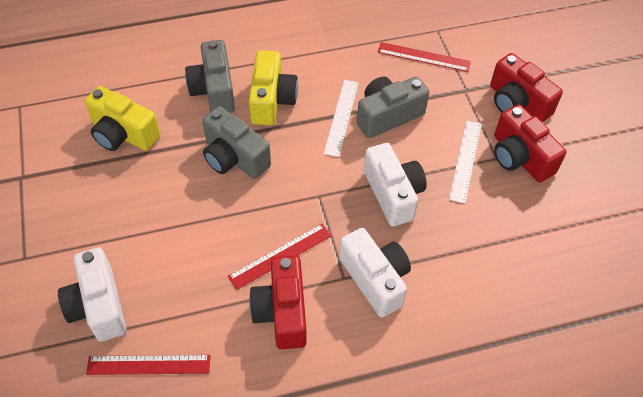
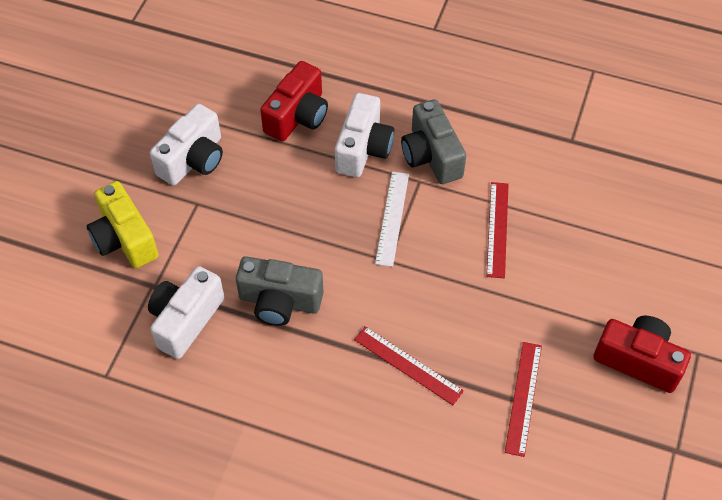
grey camera: 3 -> 2
red camera: 3 -> 2
white ruler: 2 -> 1
yellow camera: 2 -> 1

